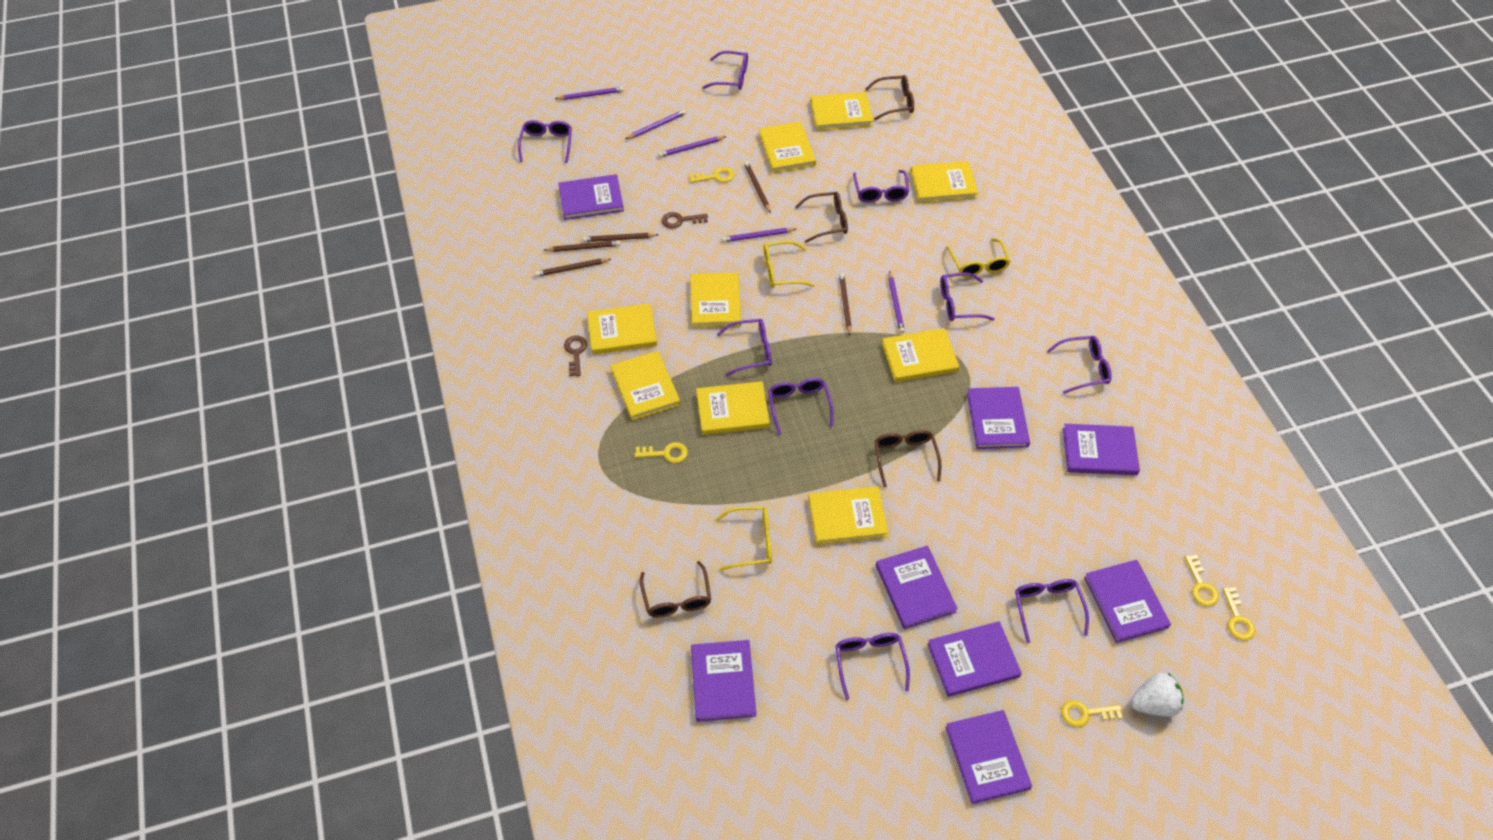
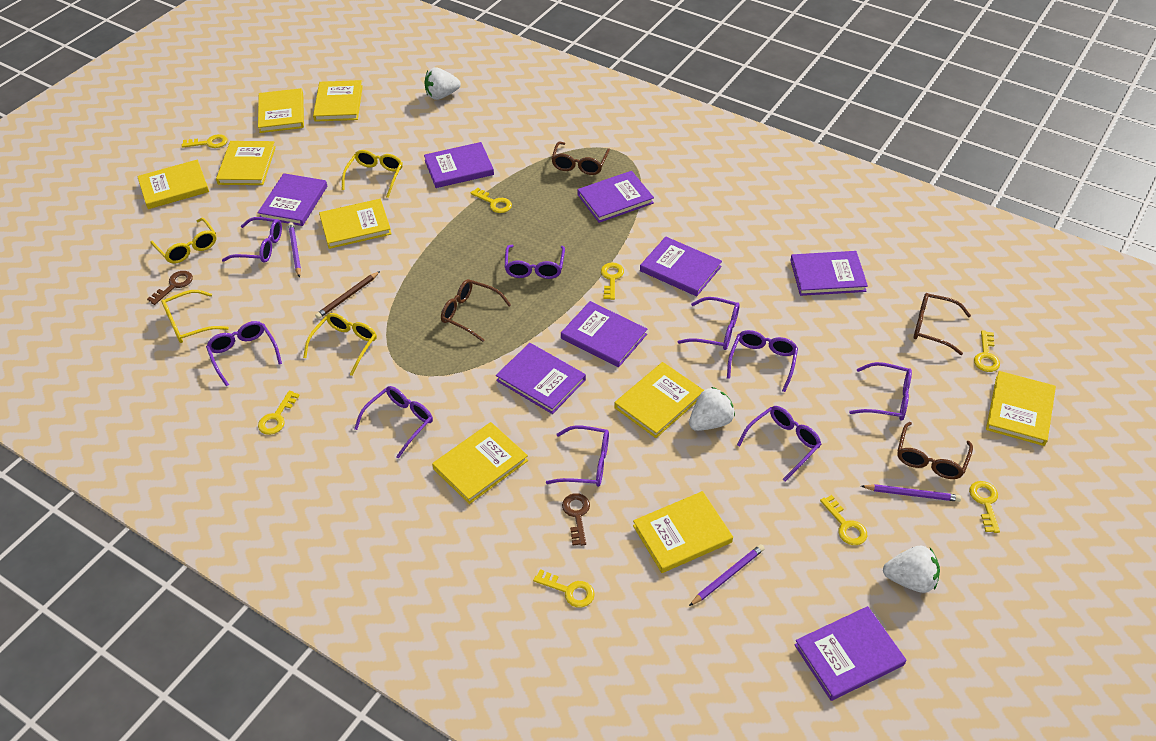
brown pencil: 5 -> 1
purple pencil: 5 -> 3
white strawberry: 1 -> 3
yellow glasses: 3 -> 4
yellow key: 5 -> 8

